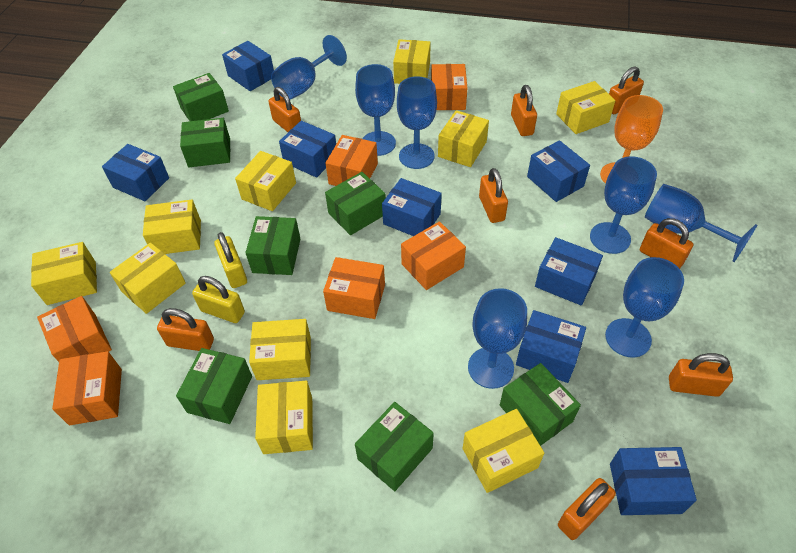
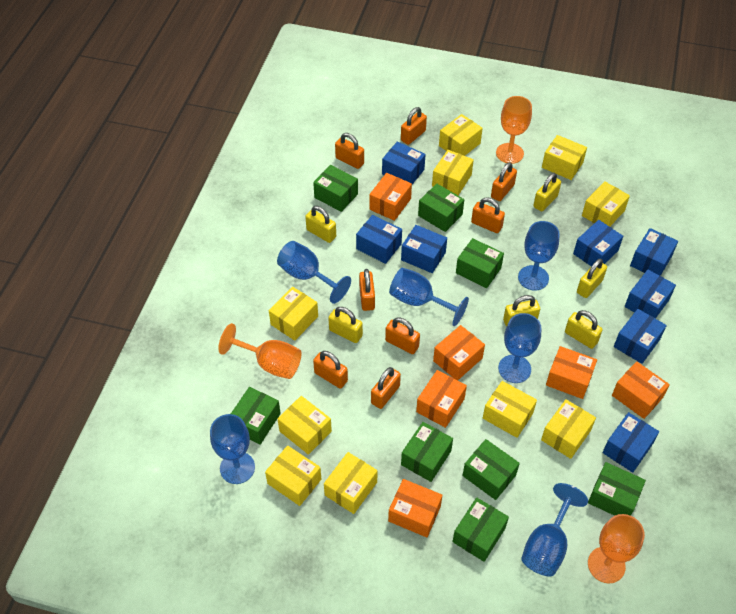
blue goblet: 7 -> 6
green box: 7 -> 8
orange goblet: 1 -> 3
yellow padlock: 2 -> 6

